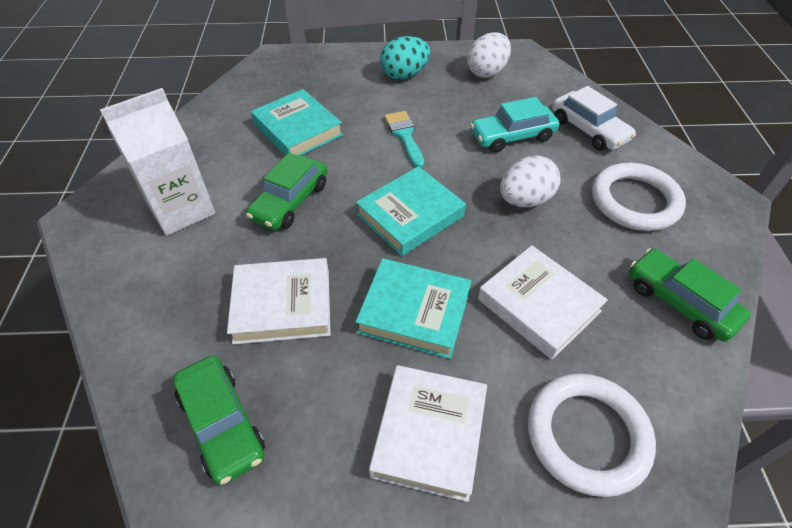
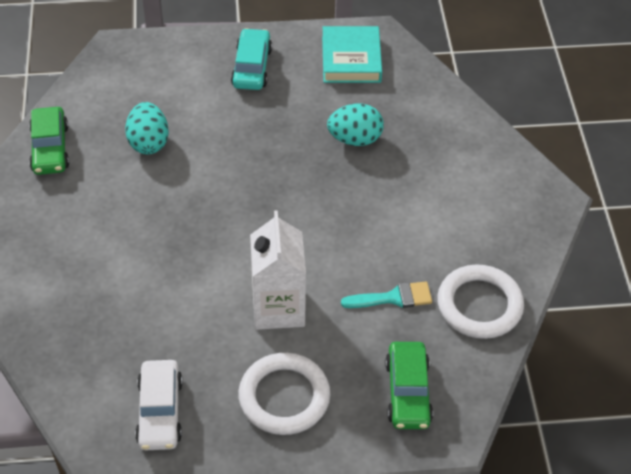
green car: 3 -> 2
turquoise book: 3 -> 1
turquoise egg: 1 -> 2
white book: 3 -> 0
white egg: 2 -> 0

